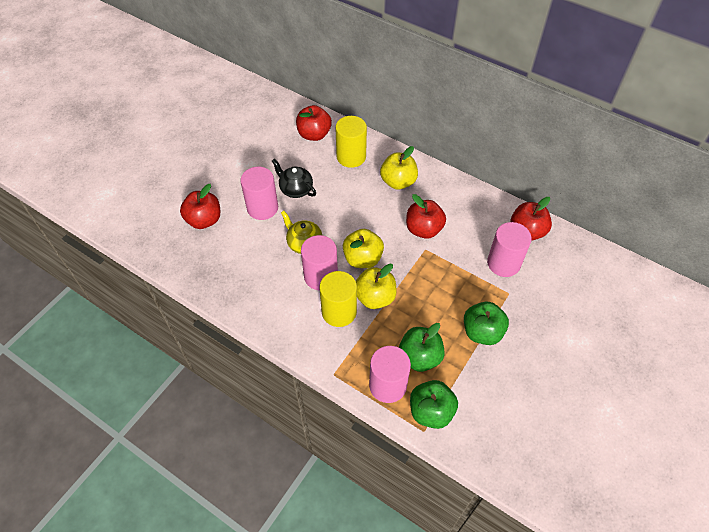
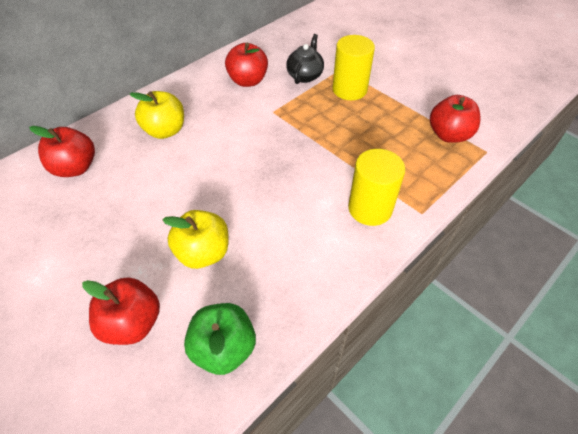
green apple: 3 -> 1
pink cylinder: 4 -> 0
yellow apple: 3 -> 2
yellow teapot: 1 -> 0

